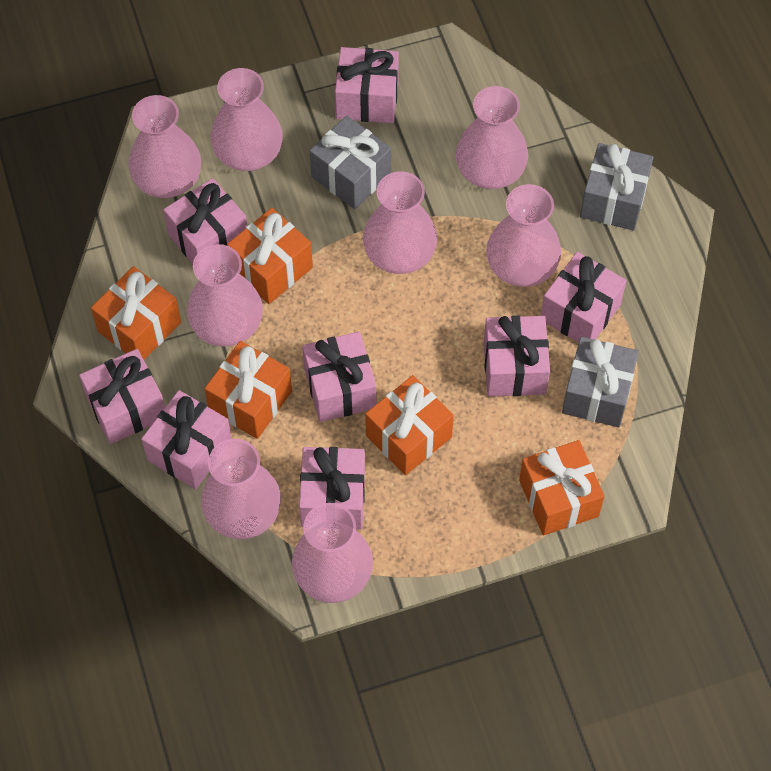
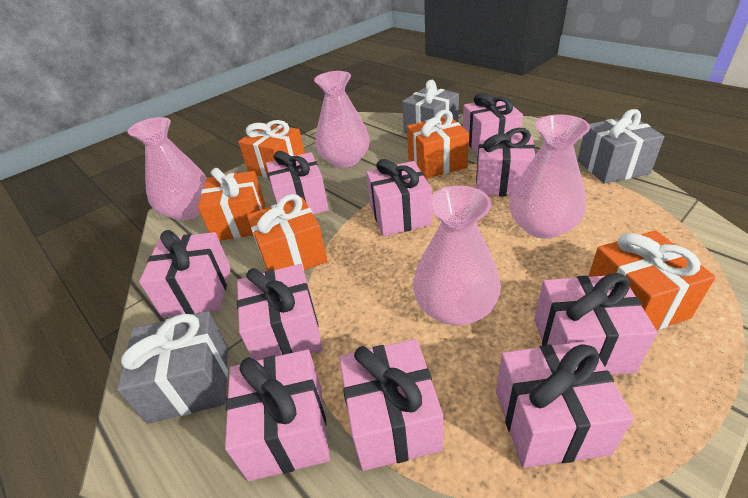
pink gift: 8 -> 10
pink vase: 8 -> 4

